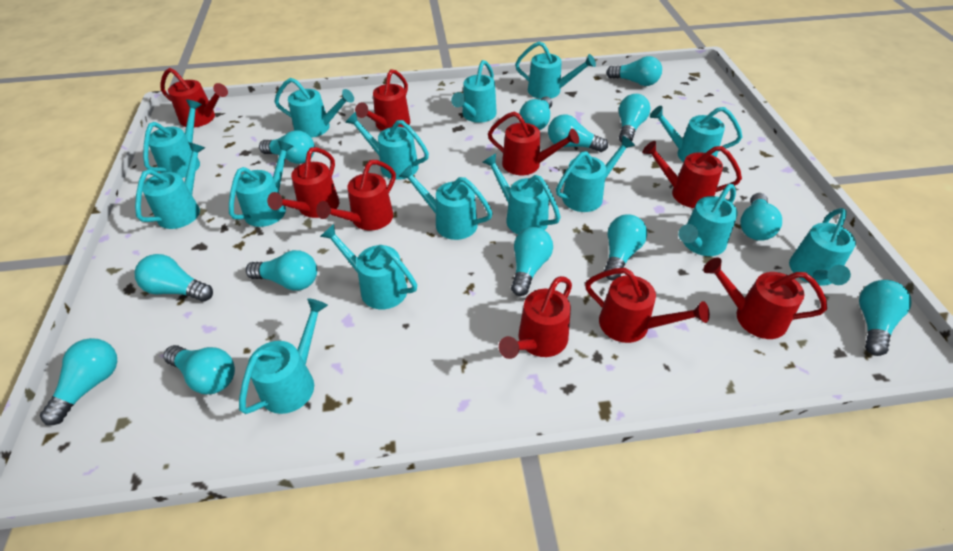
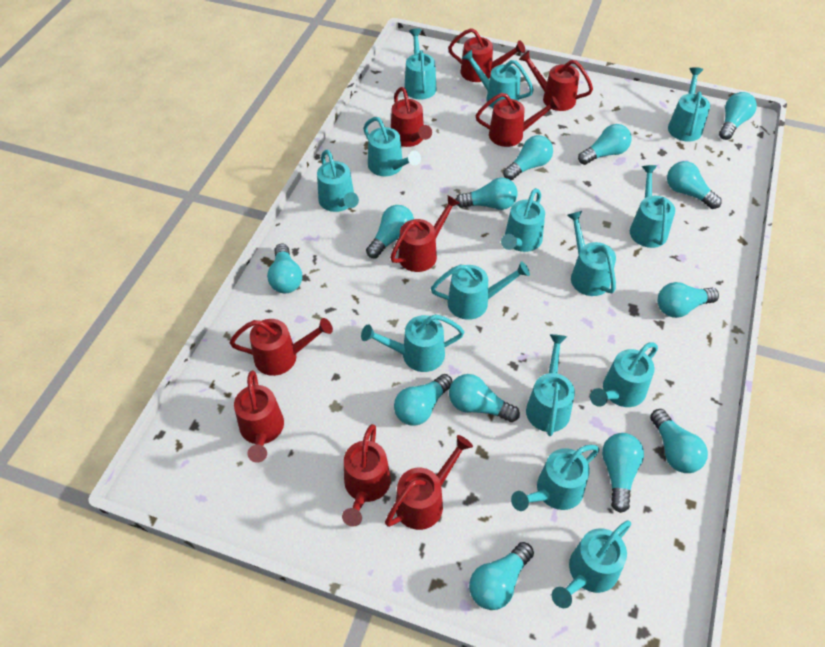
turquoise watering can: 15 -> 14

